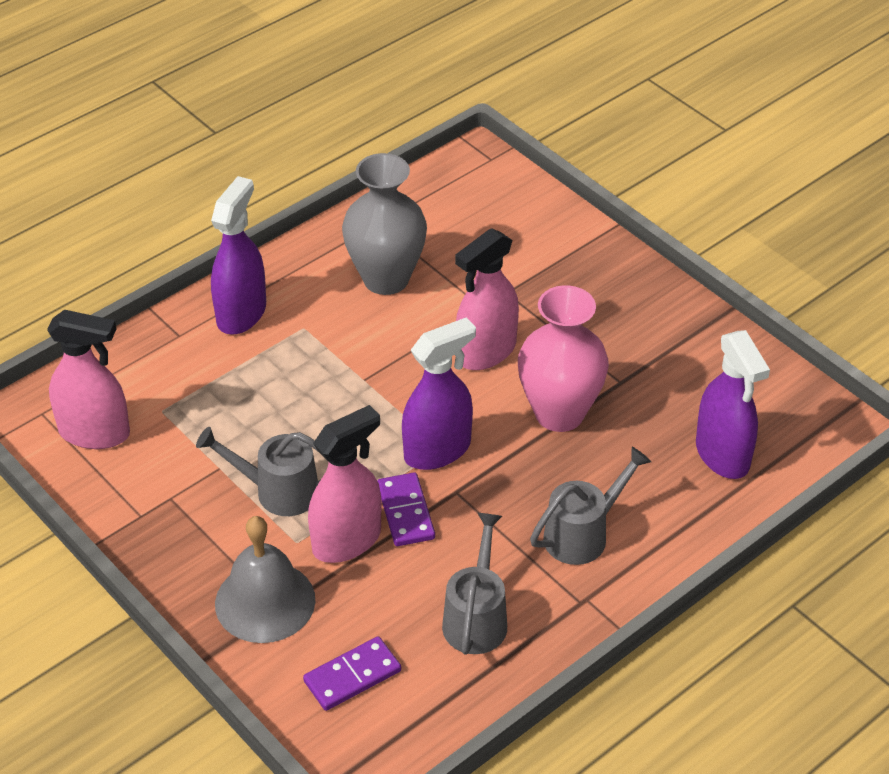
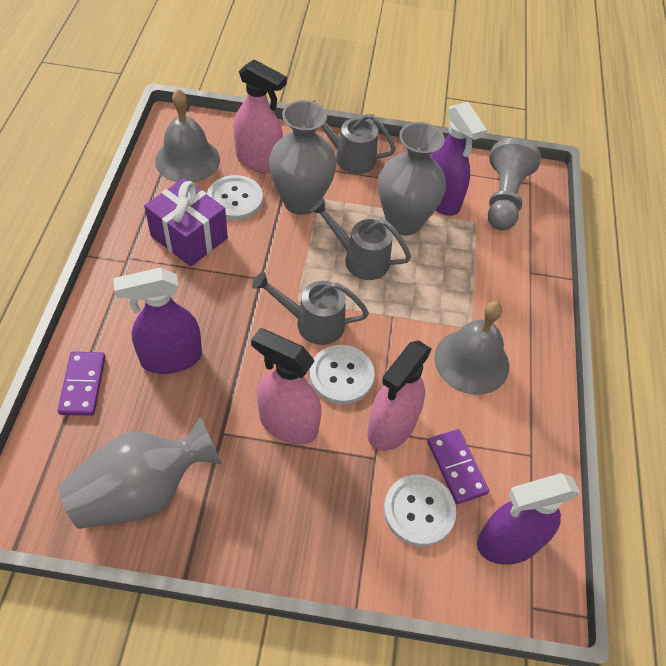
grey bell: 1 -> 2
grey pawn: 0 -> 1
grey vase: 1 -> 3
pink vase: 1 -> 0
purple gift: 0 -> 1
white button: 0 -> 3

